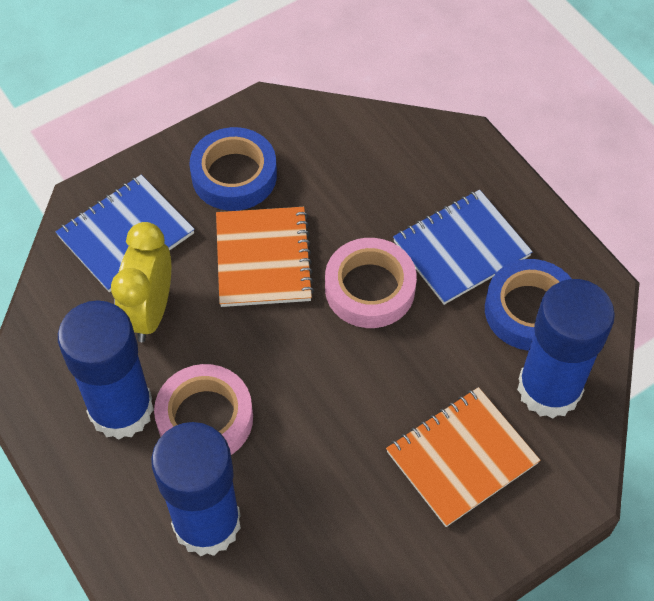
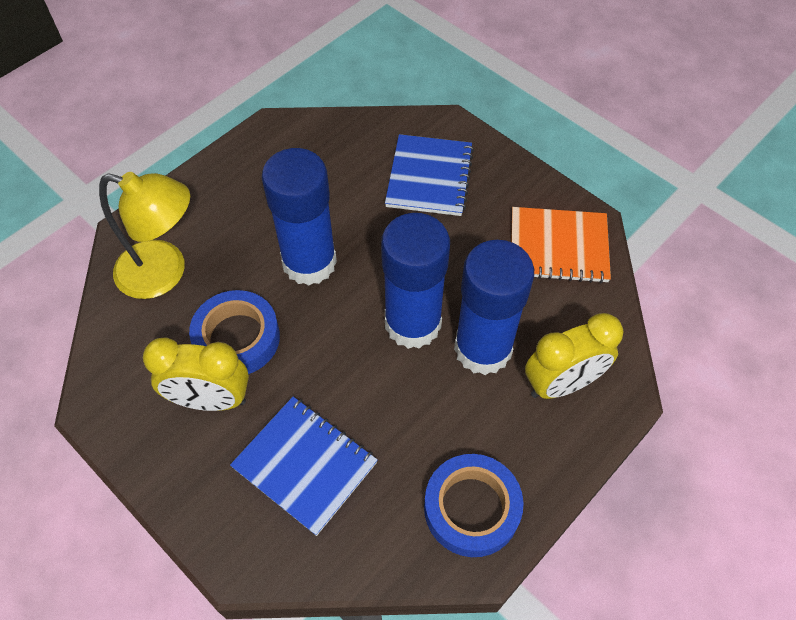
orange notebook: 2 -> 1
pink tape: 2 -> 0
yellow clock: 1 -> 2
yellow lamp: 0 -> 1

